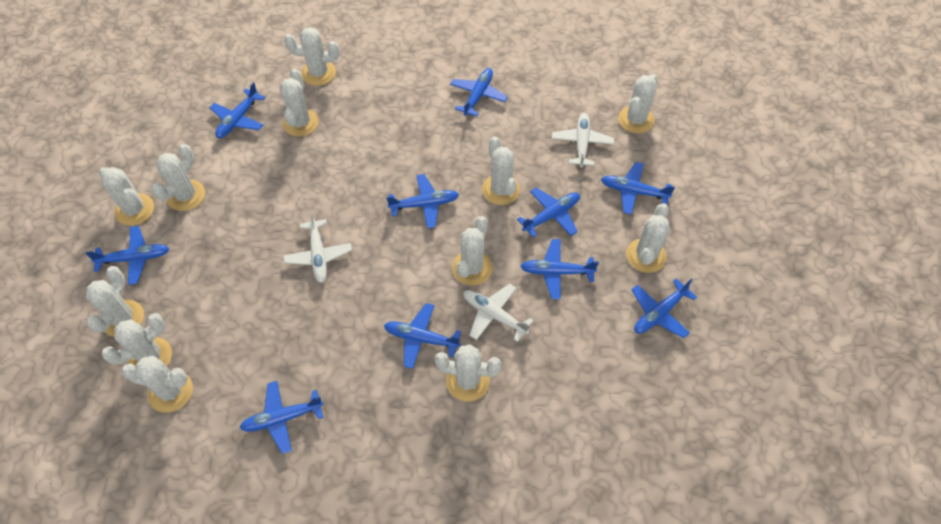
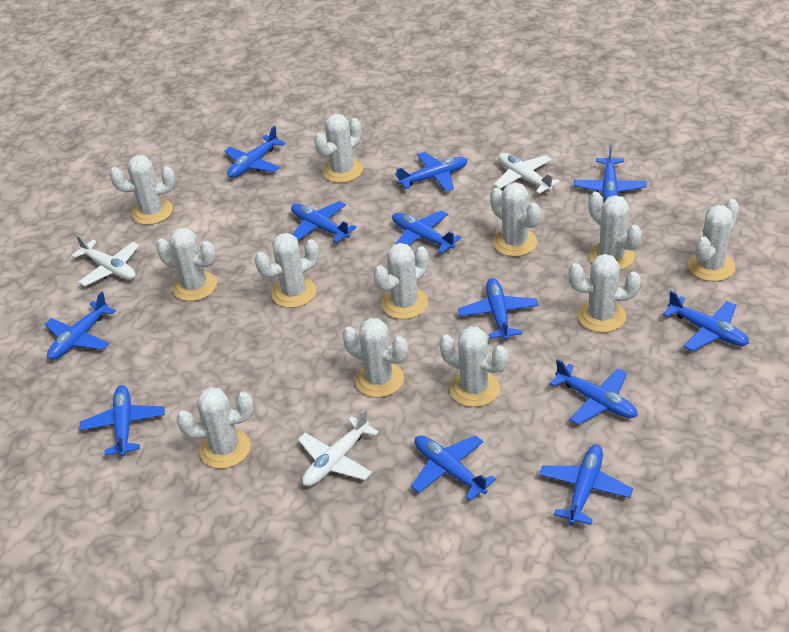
blue plane: 10 -> 12

